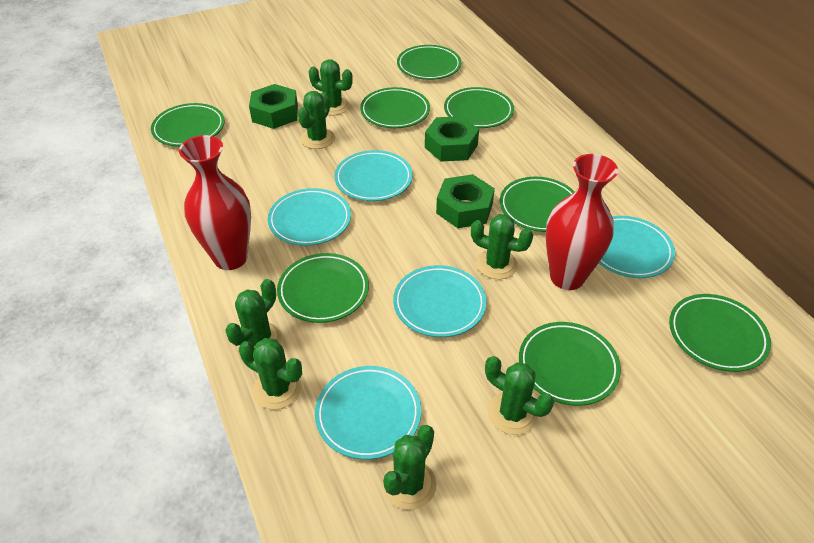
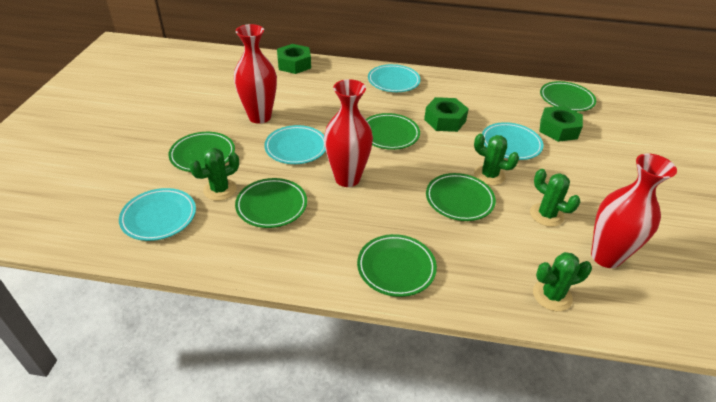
green cactus: 7 -> 4
green plate: 8 -> 6
red vase: 2 -> 3
turquoise plate: 5 -> 4

